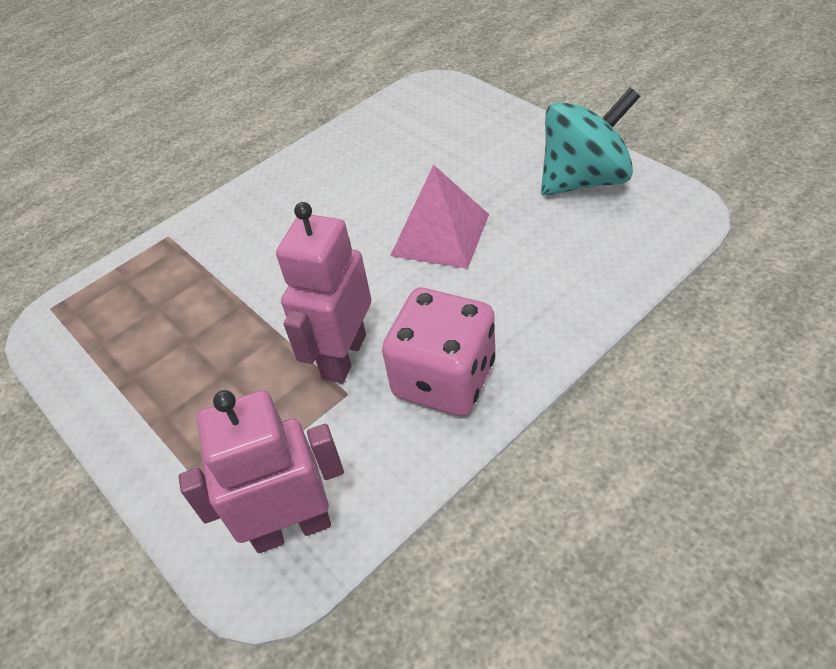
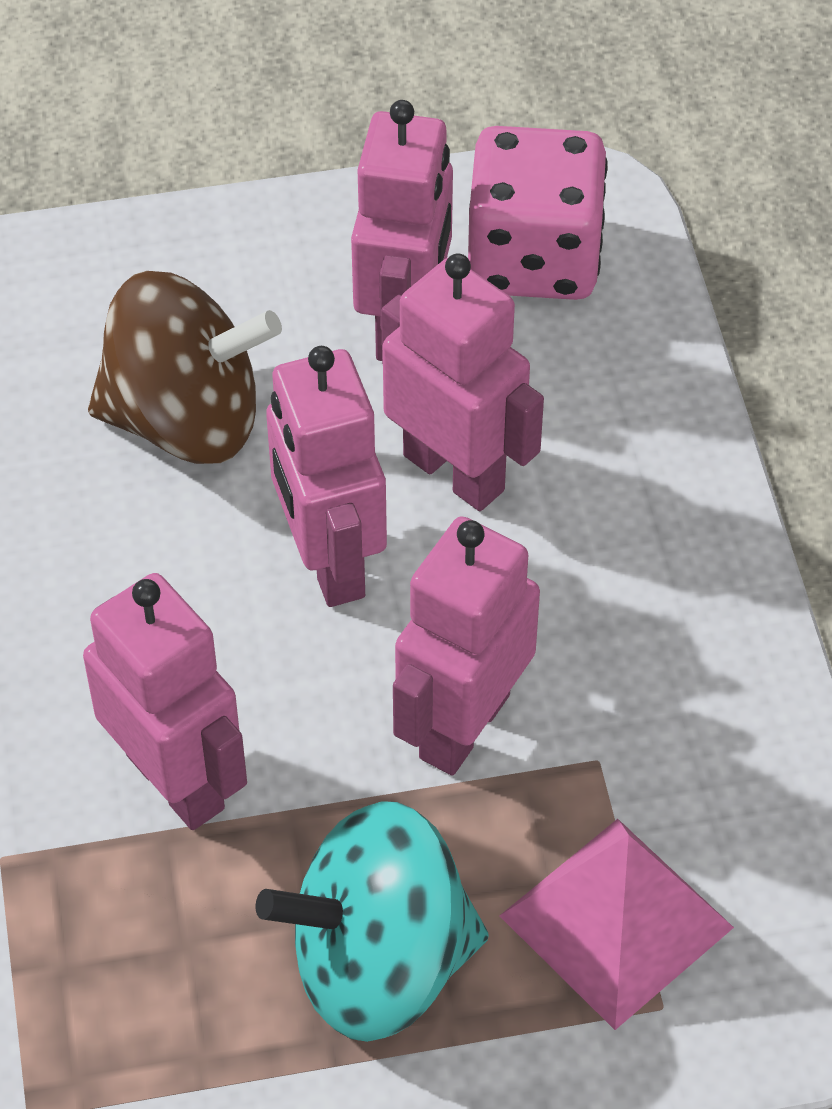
brown spinning top: 0 -> 1
pink robot: 2 -> 5

